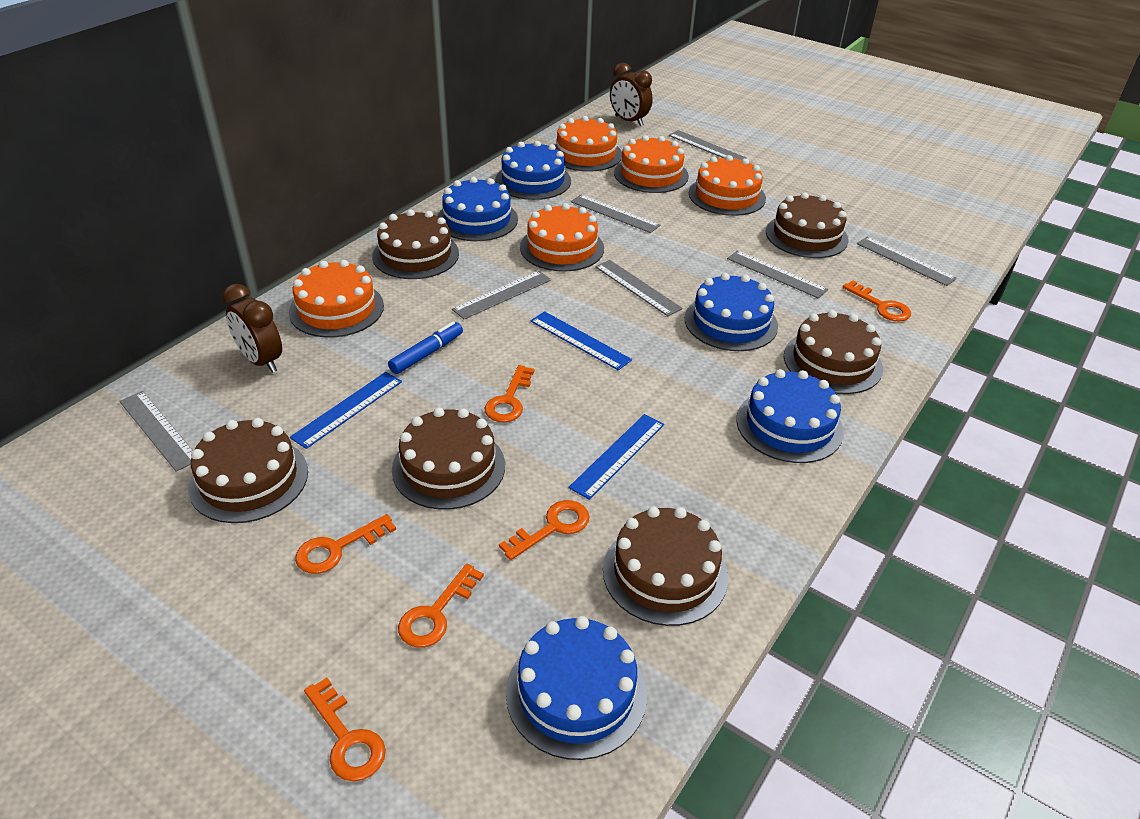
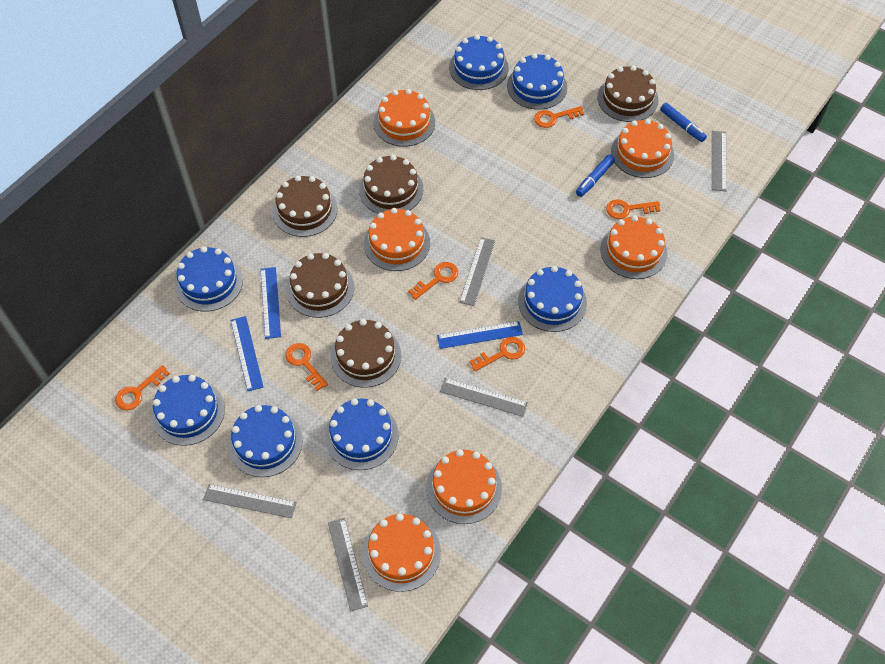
blue cake: 5 -> 7
blue marker: 1 -> 2
brown cake: 6 -> 5
brown clock: 2 -> 0
grey ruler: 7 -> 5
orange cake: 5 -> 6

